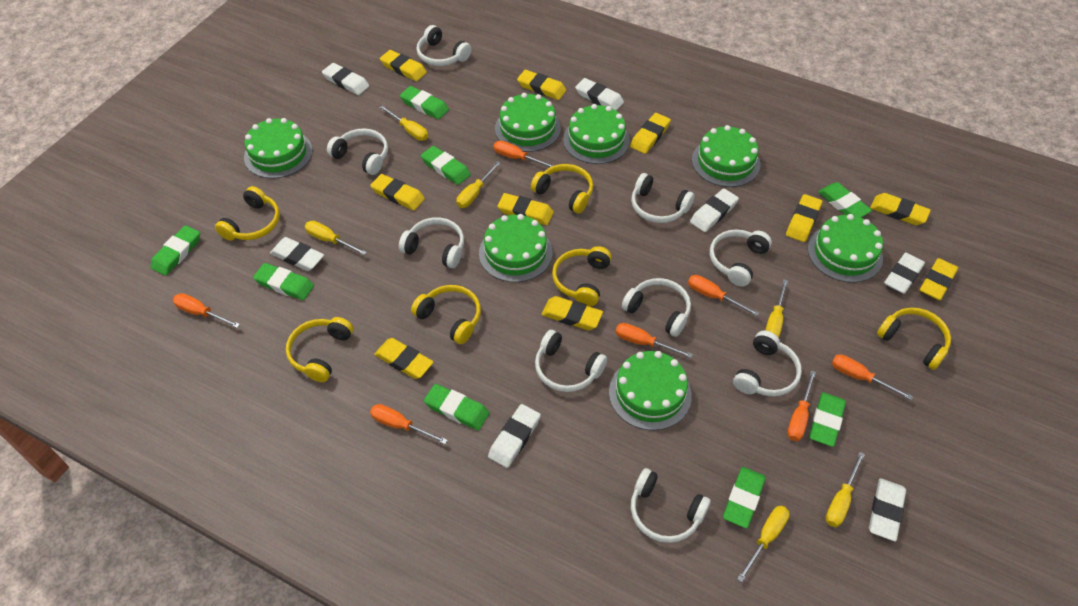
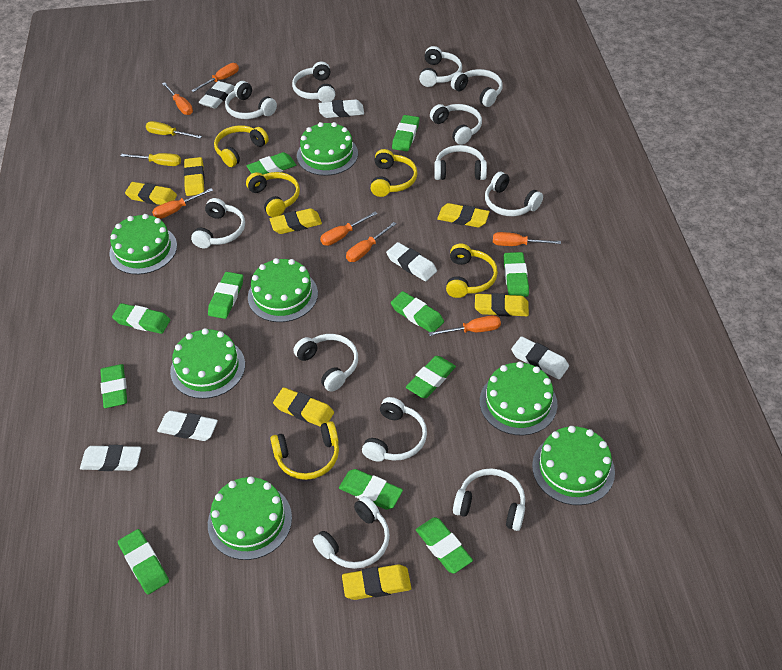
green eraser: 8 -> 11
white eraser: 7 -> 6
white headphones: 9 -> 12
yellow eraser: 10 -> 7
yellow headphones: 6 -> 5
yellow screwdriver: 6 -> 2

